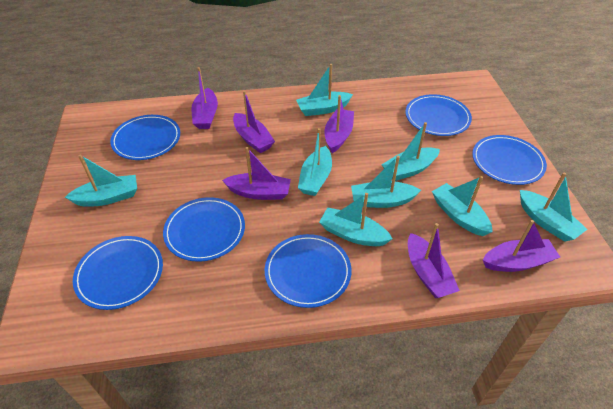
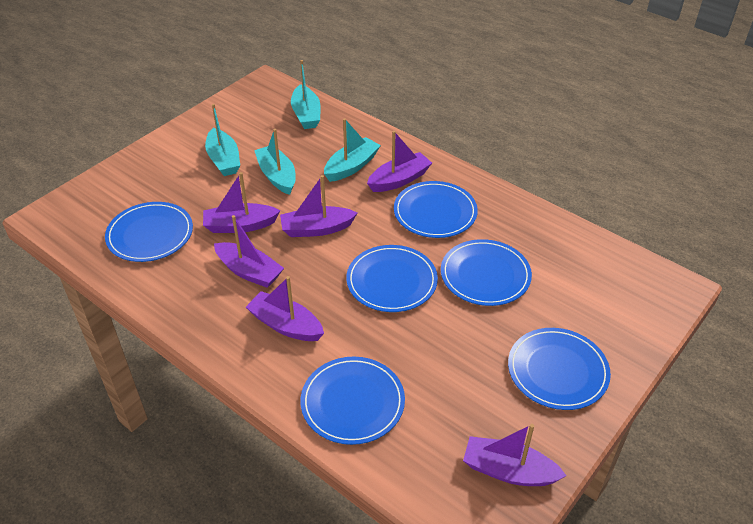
turquoise boat: 8 -> 4

